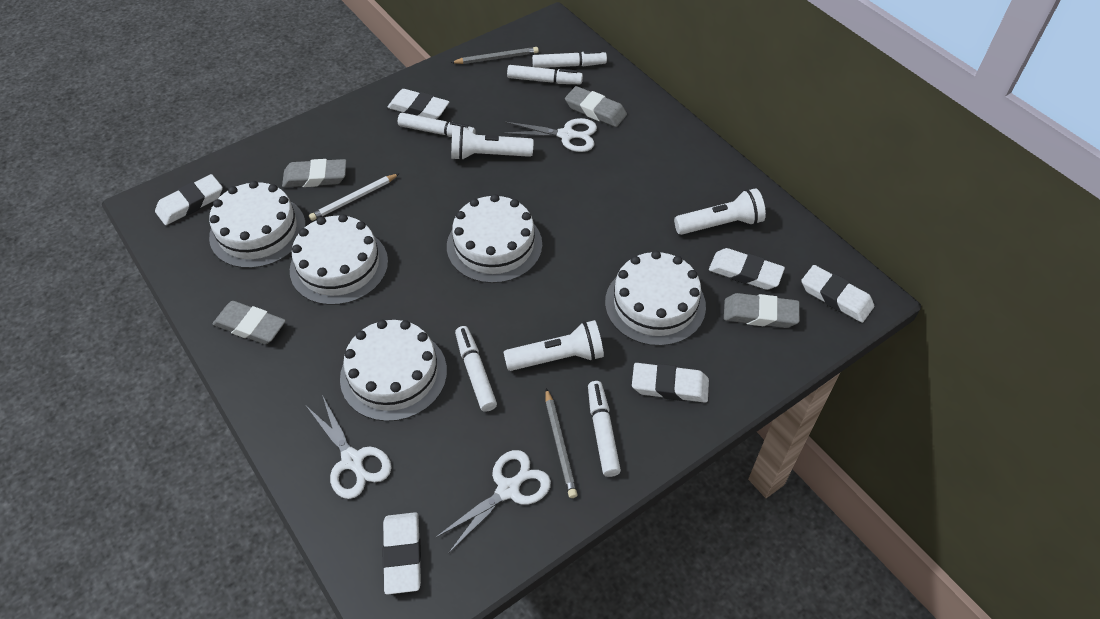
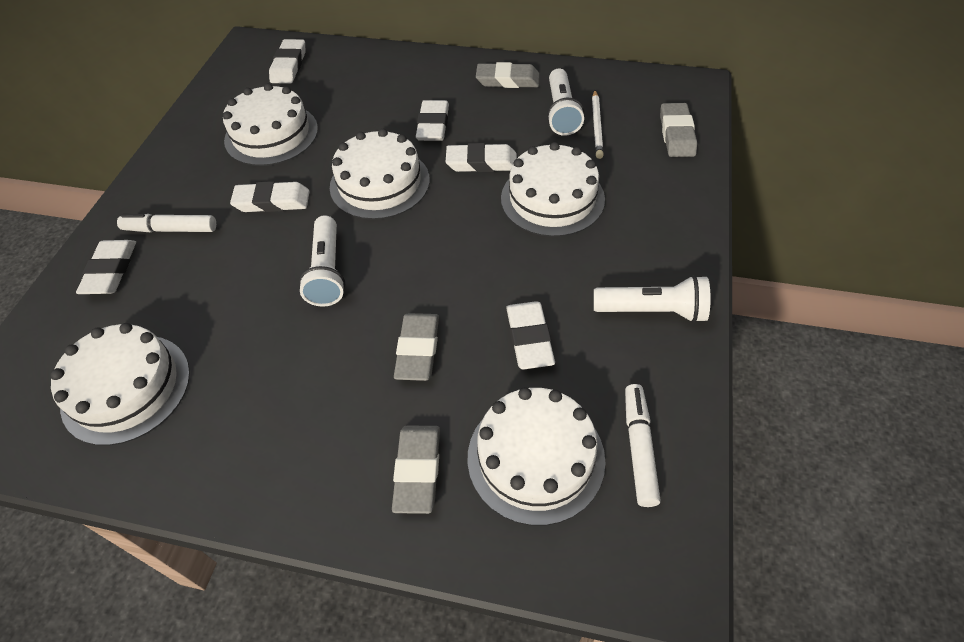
grey pencil: 2 -> 0
white marker: 5 -> 2
white scissors: 3 -> 0

